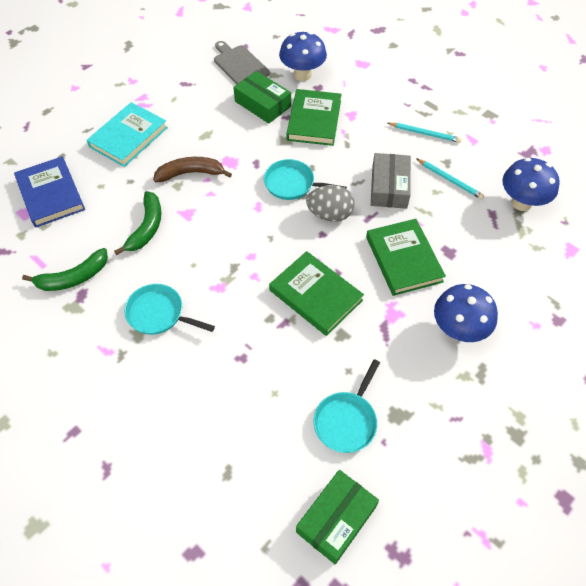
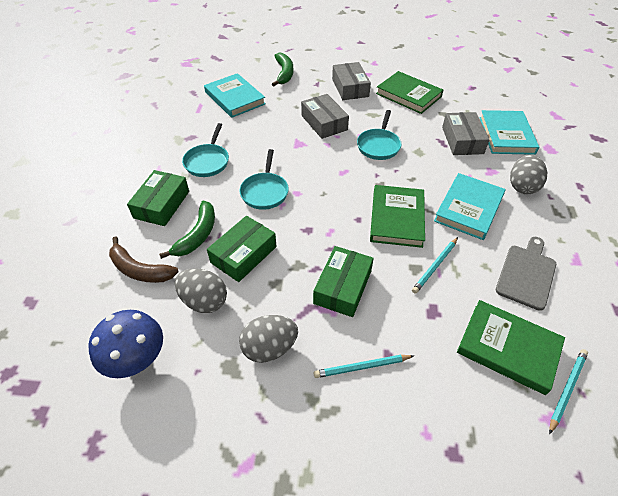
blue book: 1 -> 0
blue mushroom: 3 -> 1
green box: 2 -> 3
grey box: 1 -> 3
grey egg: 1 -> 3
turquoise book: 1 -> 3
turquoise pencil: 2 -> 3

